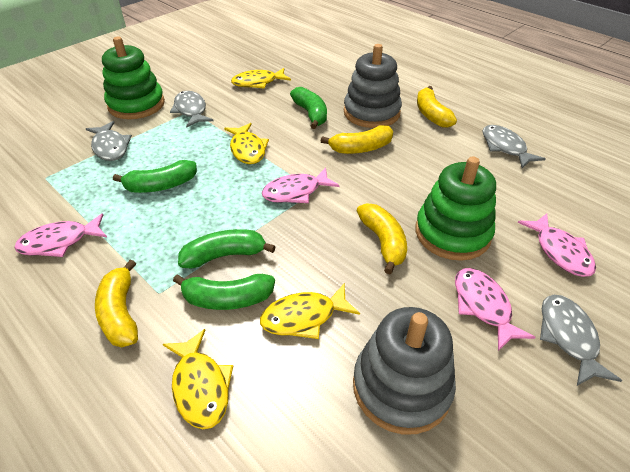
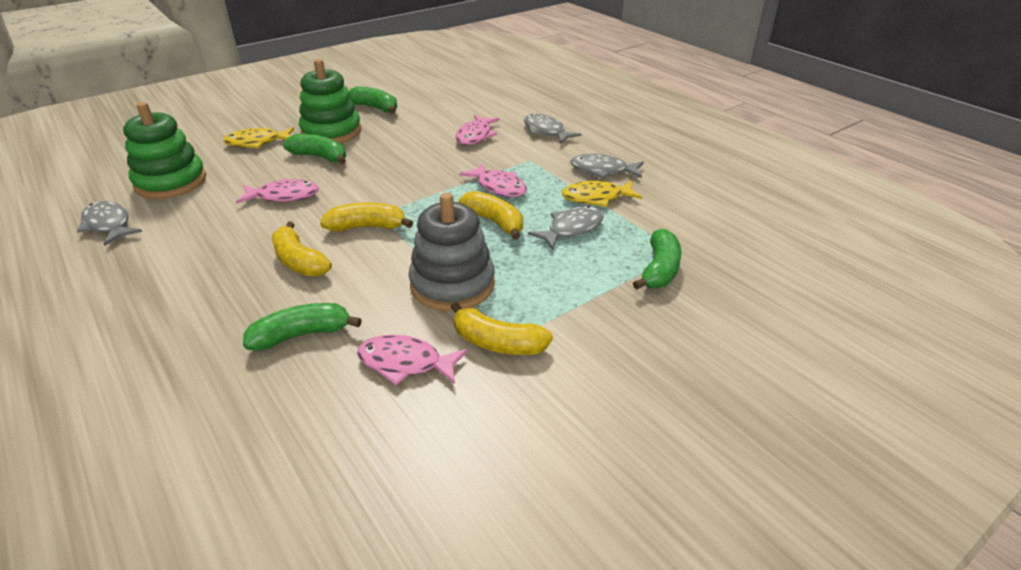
grey stacking toy: 2 -> 1
yellow fish: 4 -> 2

